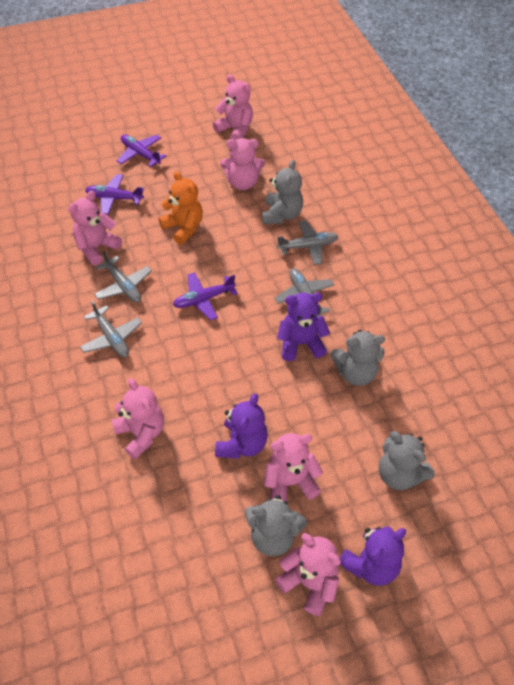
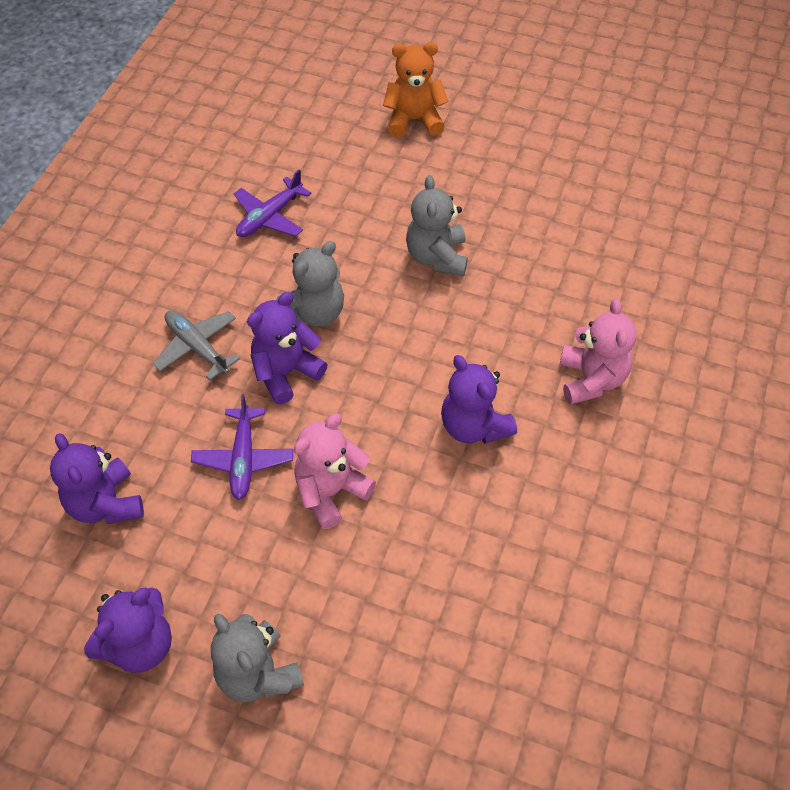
grey plane: 4 -> 1
grey teddy bear: 4 -> 3
pink teddy bear: 6 -> 2
purple plane: 3 -> 2
purple teddy bear: 3 -> 4

